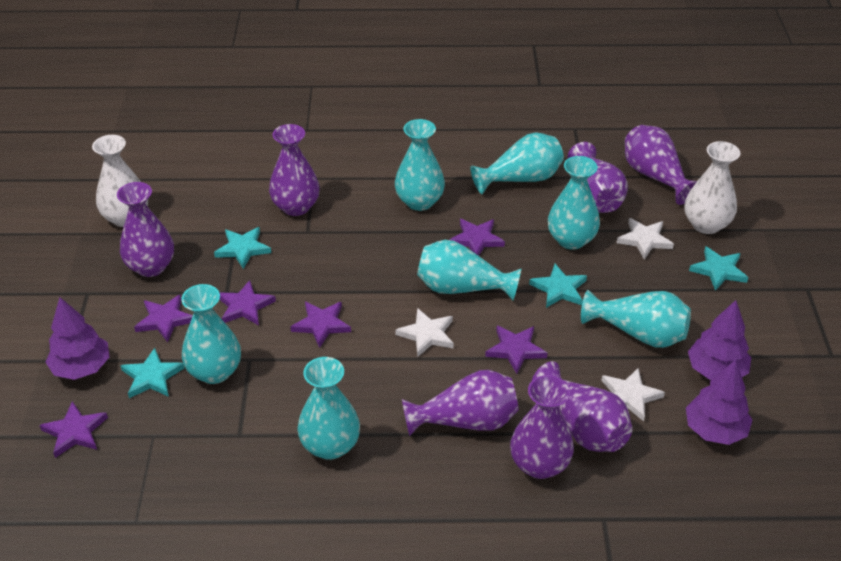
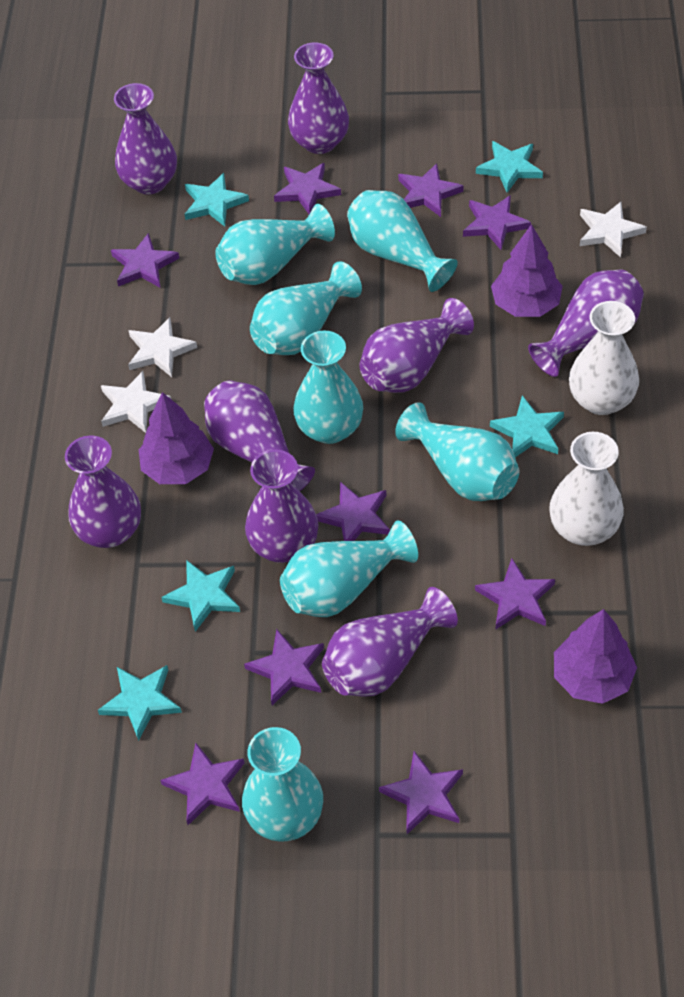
purple star: 6 -> 9
purple vase: 7 -> 8
turquoise star: 4 -> 5

